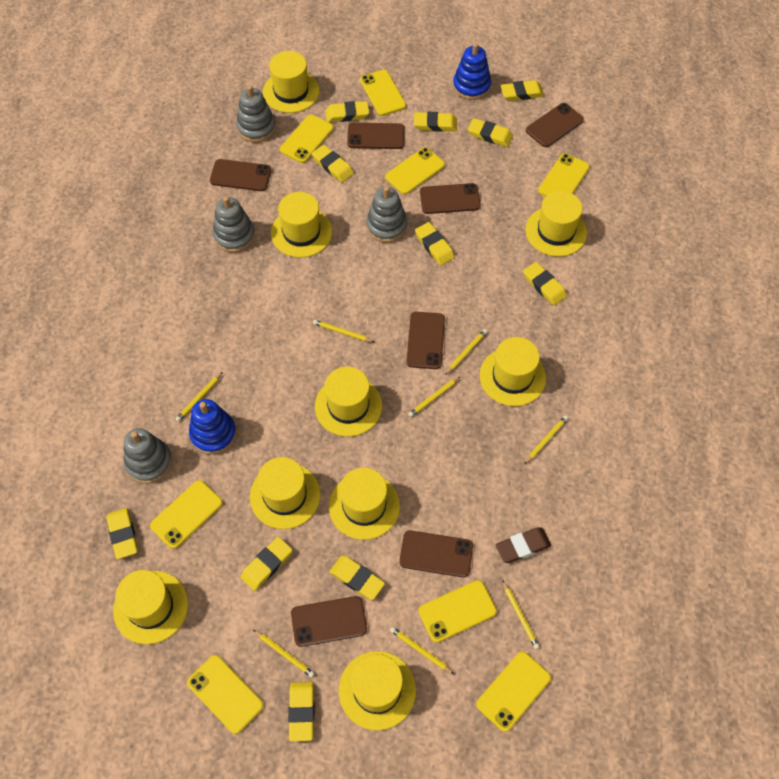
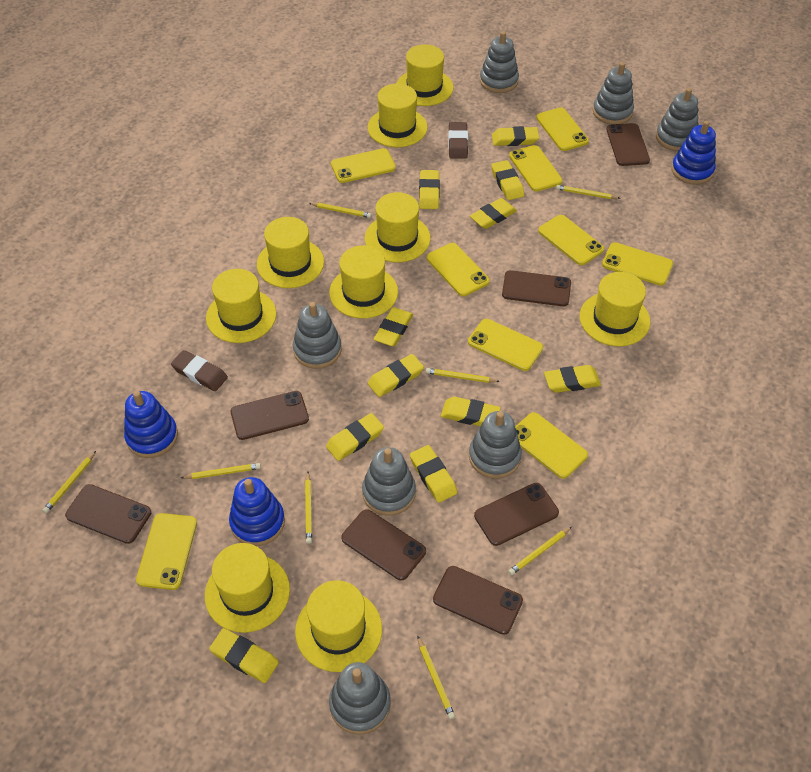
blue stacking toy: 2 -> 3
brown eraser: 1 -> 2
grey stacking toy: 4 -> 7
yellow phone: 8 -> 9

